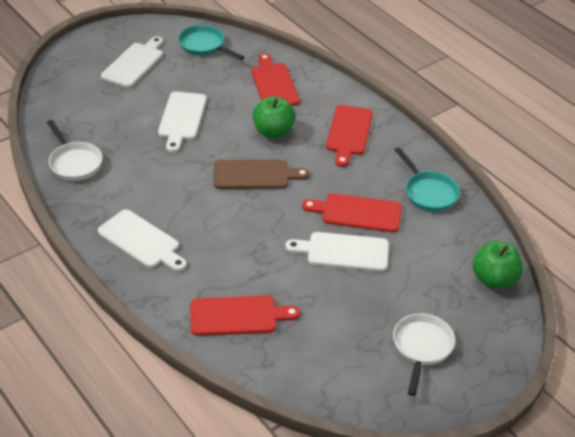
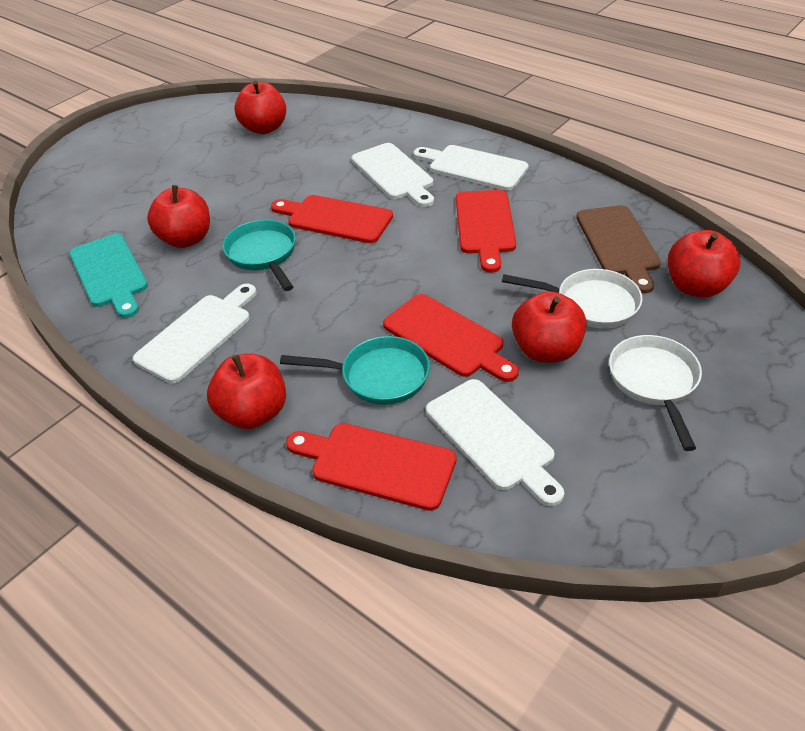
green apple: 2 -> 0
red apple: 0 -> 5
turquoise cutting board: 0 -> 1

